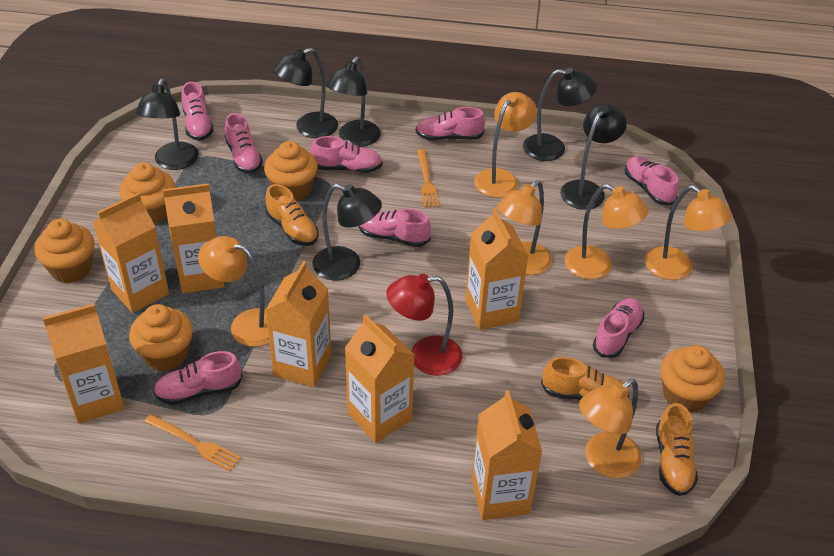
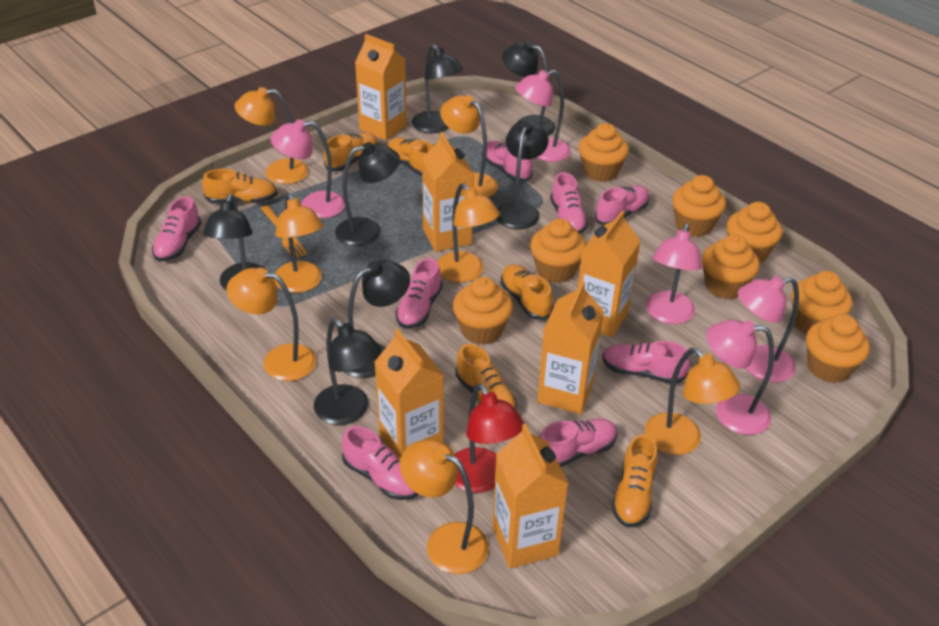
black lamp: 6 -> 7
orange carton: 7 -> 6
orange cupcake: 5 -> 8
orange fork: 2 -> 1
orange lamp: 6 -> 7
orange shoe: 3 -> 6
pink lamp: 0 -> 5

